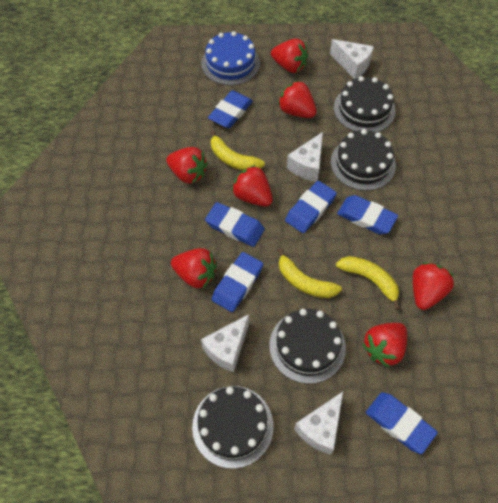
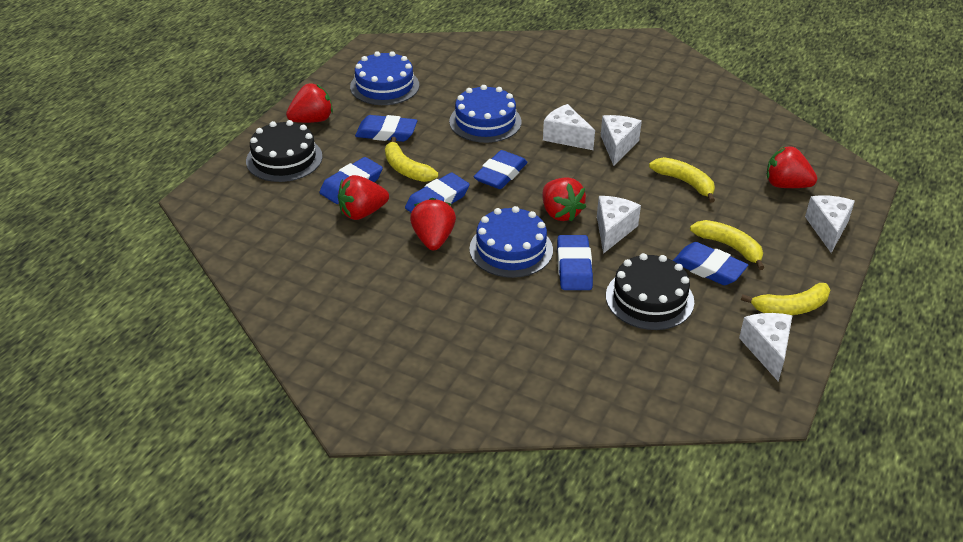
black cake: 4 -> 2
blue cake: 1 -> 3
red strawberry: 7 -> 5
white cheese: 4 -> 5
yellow banana: 3 -> 4

